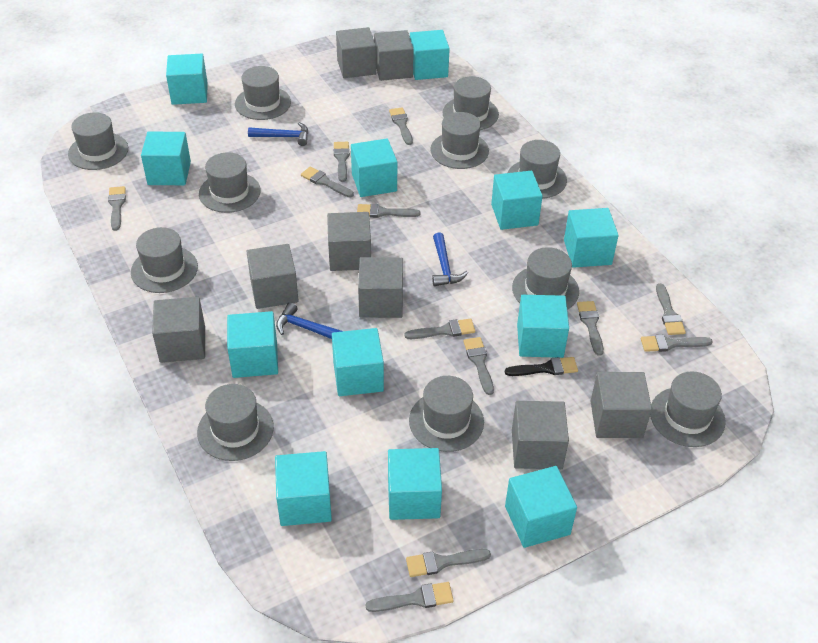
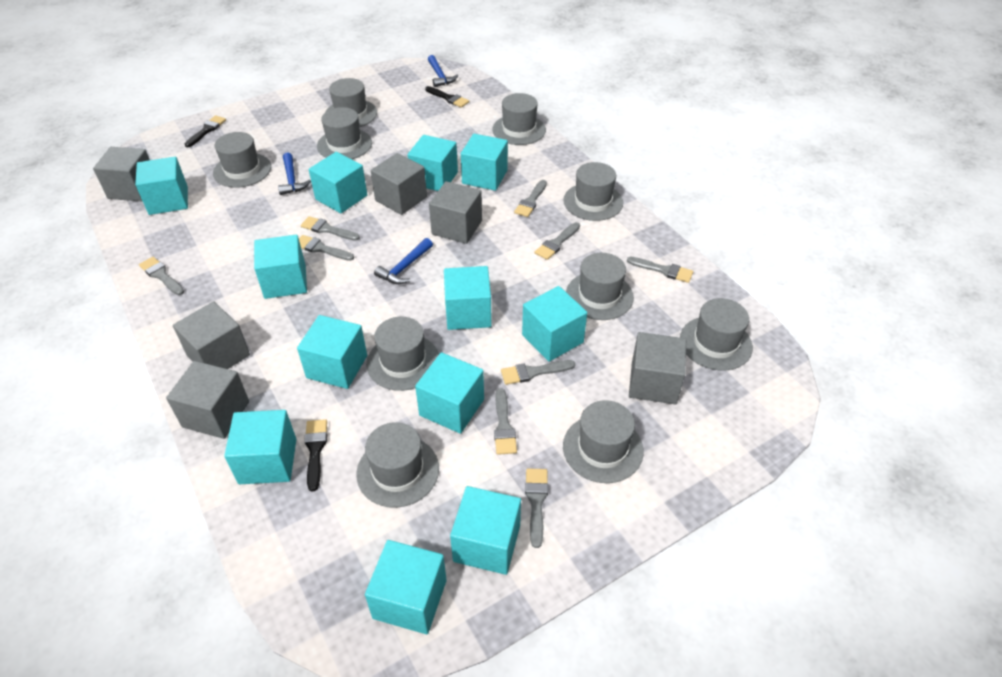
black brush: 1 -> 3
grey brush: 12 -> 9
grey cube: 8 -> 6
grey hat: 11 -> 10

